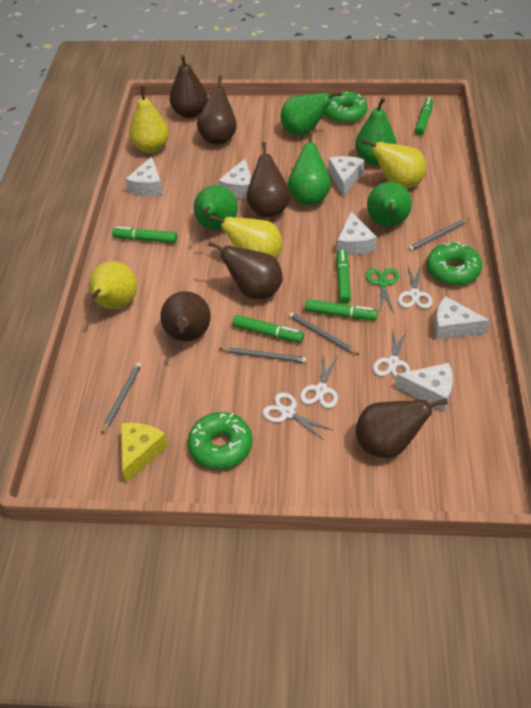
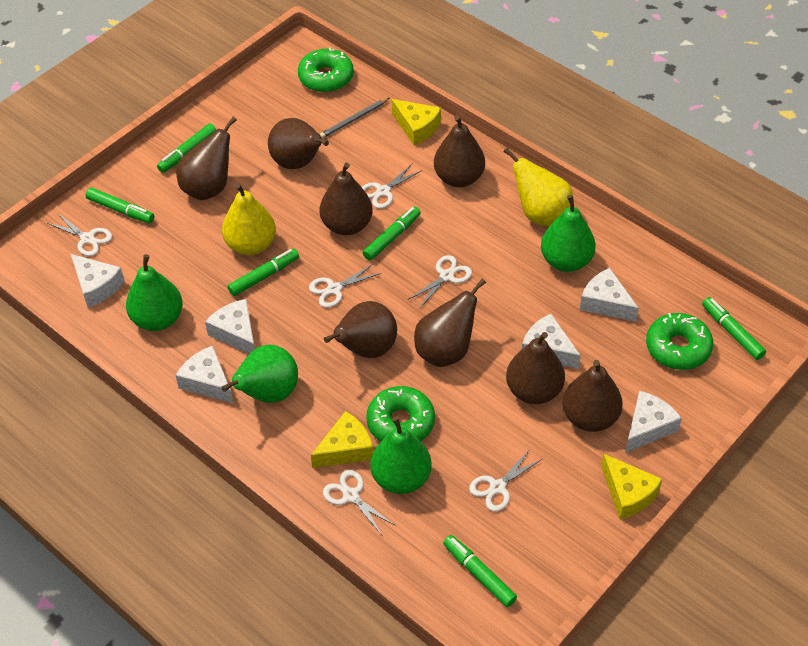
brown pear: 6 -> 8
green marker: 5 -> 6
green pear: 5 -> 4
green scissors: 1 -> 0
grey pencil: 4 -> 1
white scissors: 4 -> 6
yellow cheese: 1 -> 3
yellow pear: 4 -> 2

